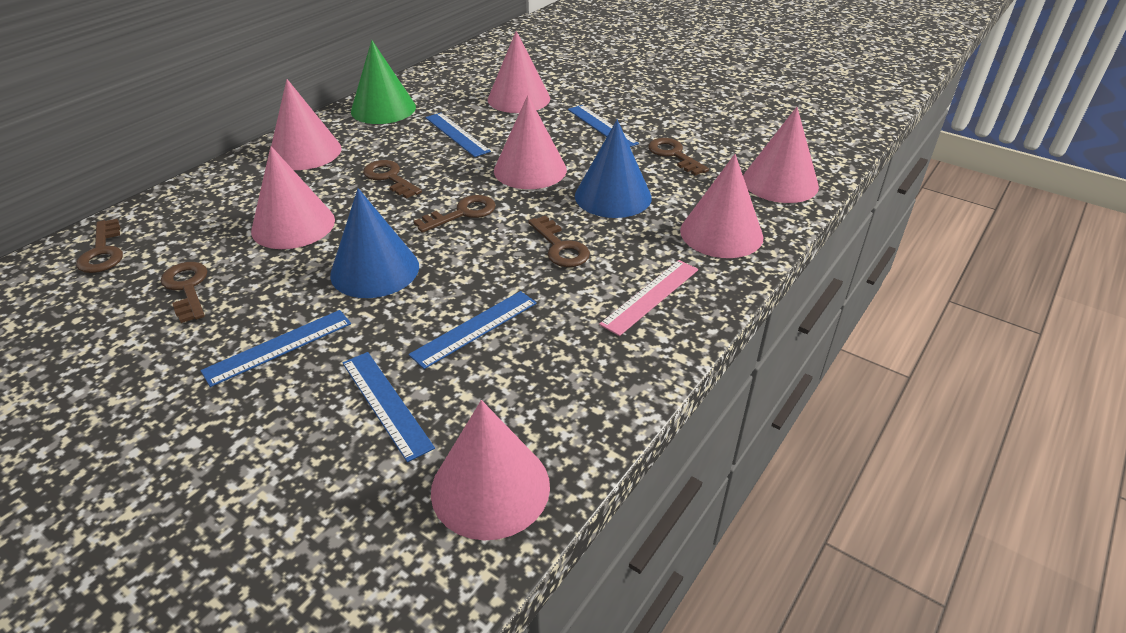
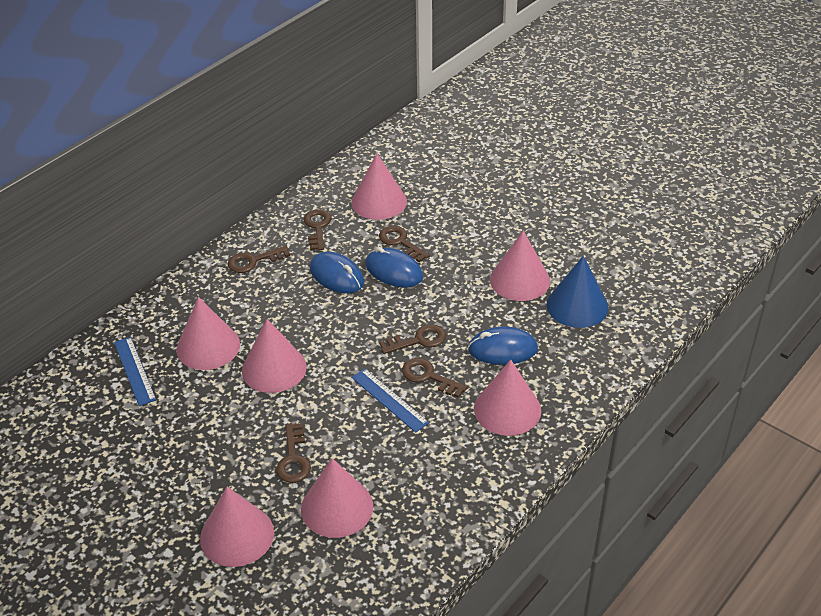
blue cone: 2 -> 1
blue mouse: 0 -> 3
blue ruler: 5 -> 2
green cone: 1 -> 0
pink ruler: 1 -> 0

